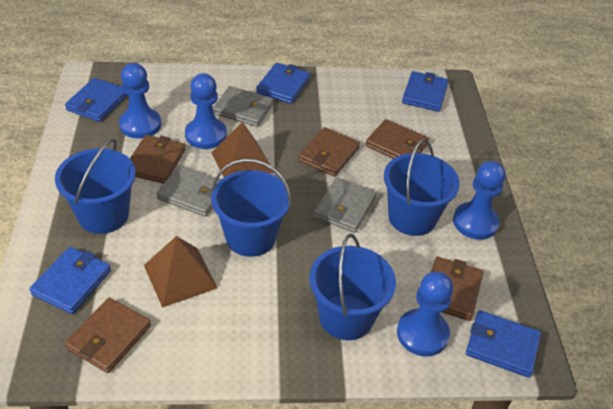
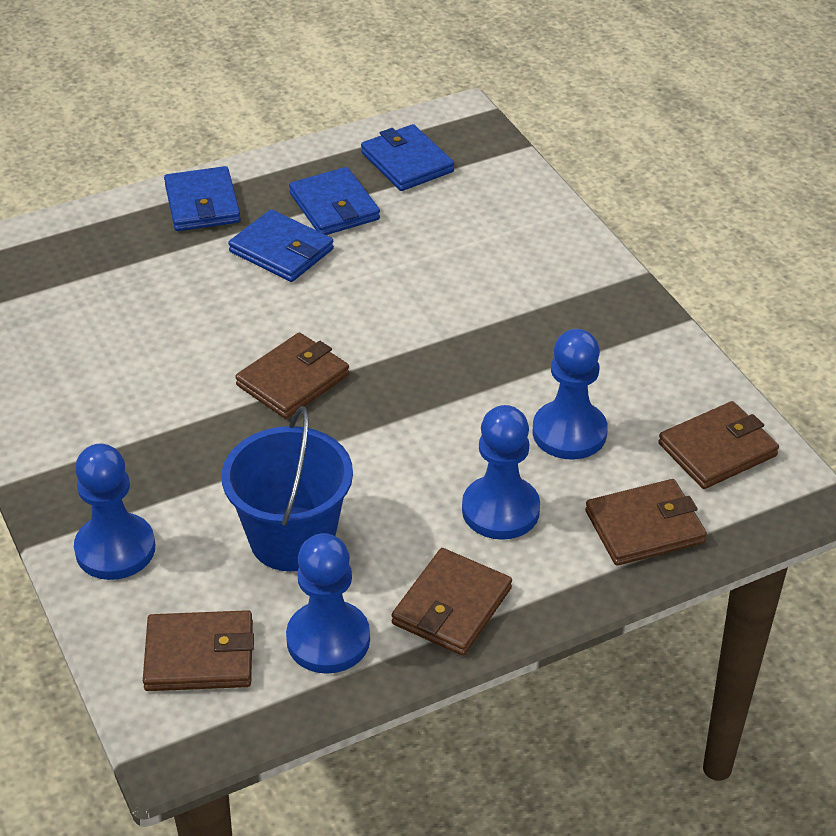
blue bucket: 4 -> 1
blue wallet: 5 -> 4
brown pyramid: 2 -> 0
grey wallet: 3 -> 0

